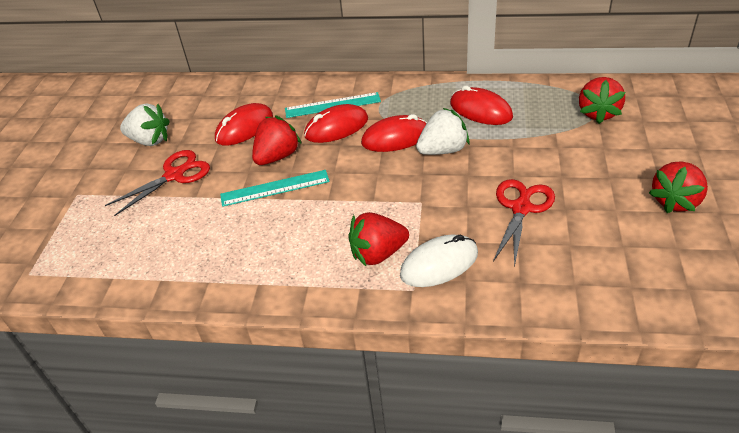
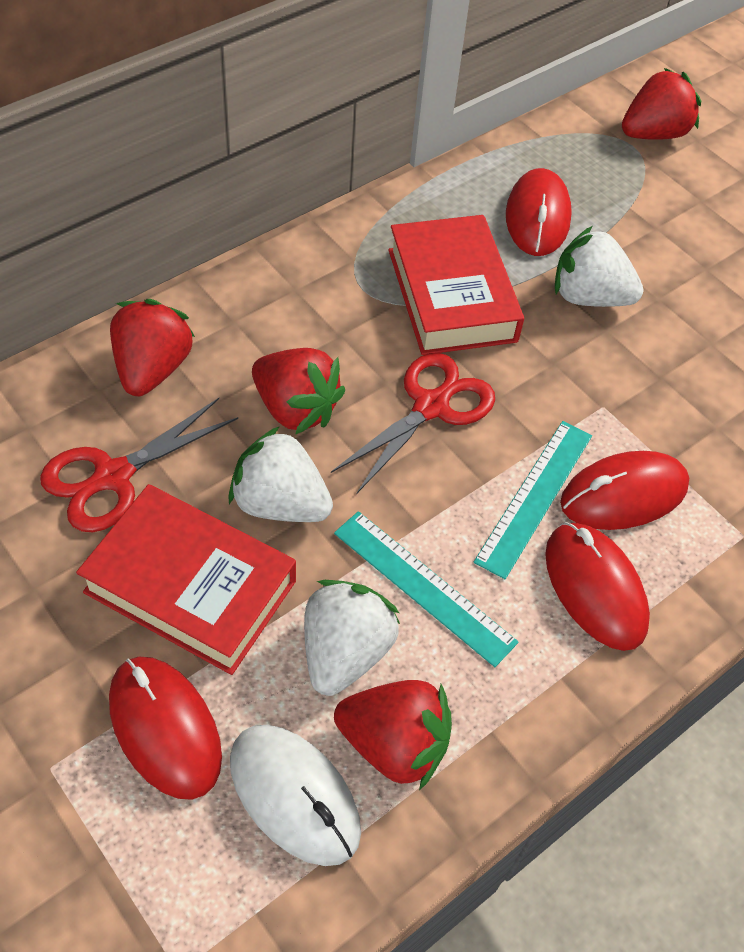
red book: 0 -> 2
white strawberry: 2 -> 3

